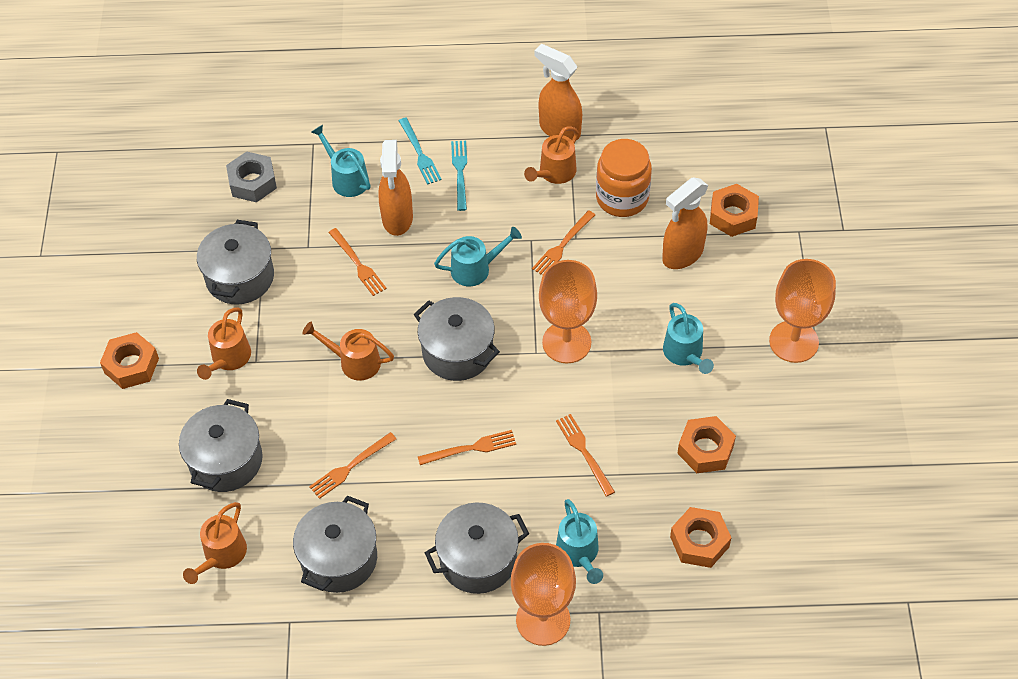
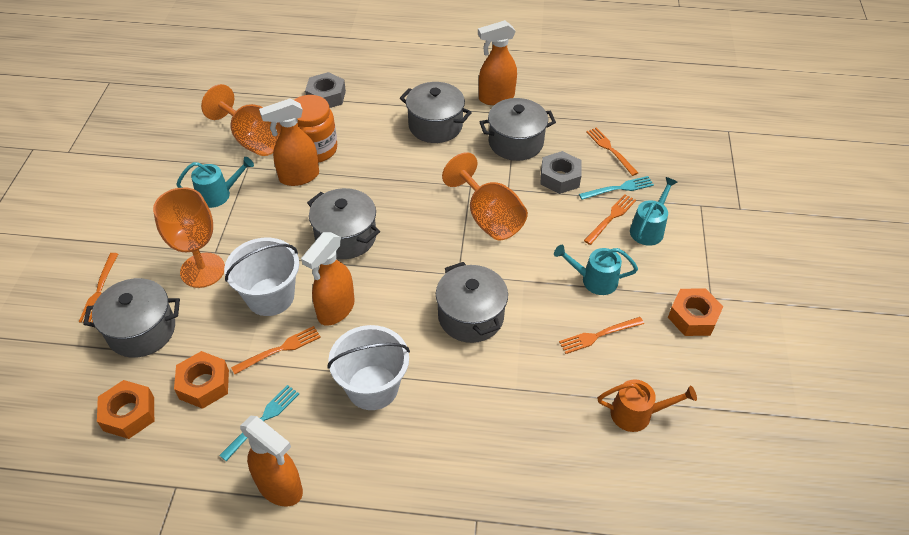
grey nut: 1 -> 2
orange nut: 4 -> 3
orange spray bottle: 3 -> 4
orange watering can: 4 -> 1
turquoise watering can: 4 -> 3
white bucket: 0 -> 2

